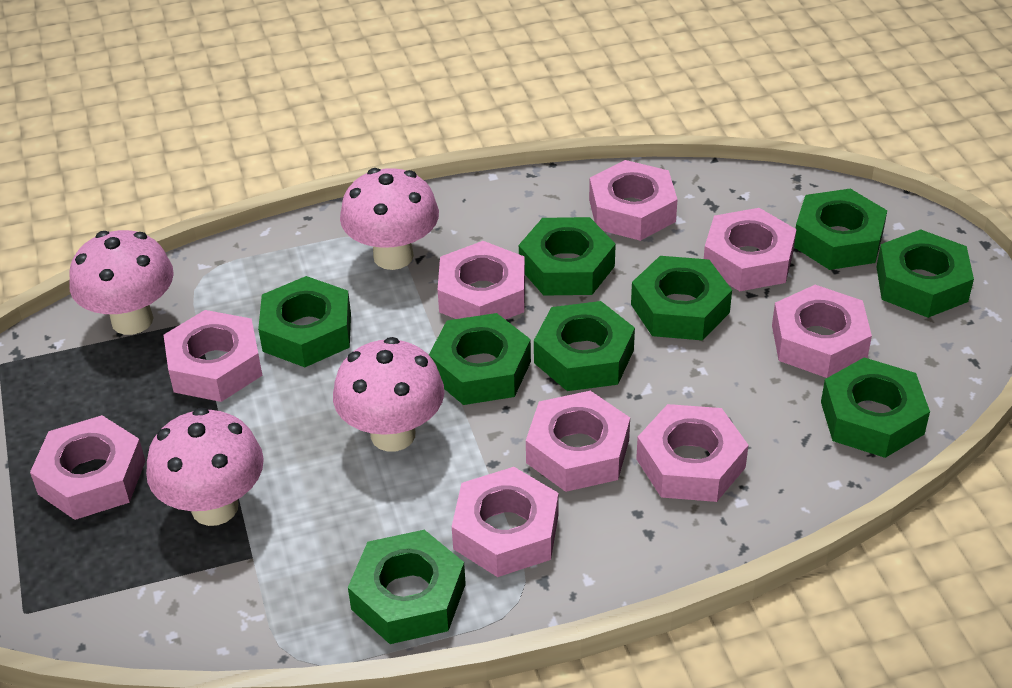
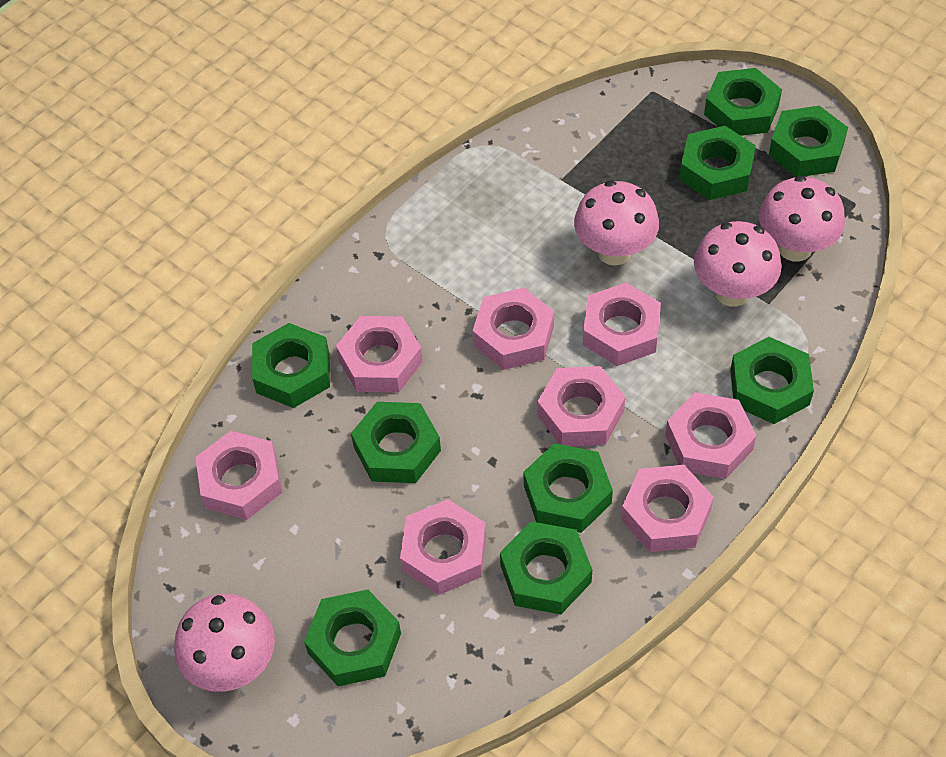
pink nut: 9 -> 8

